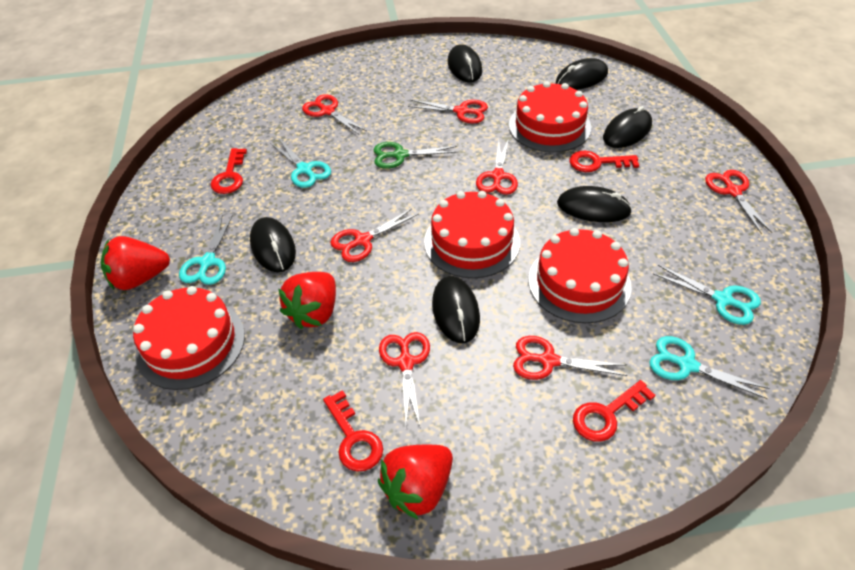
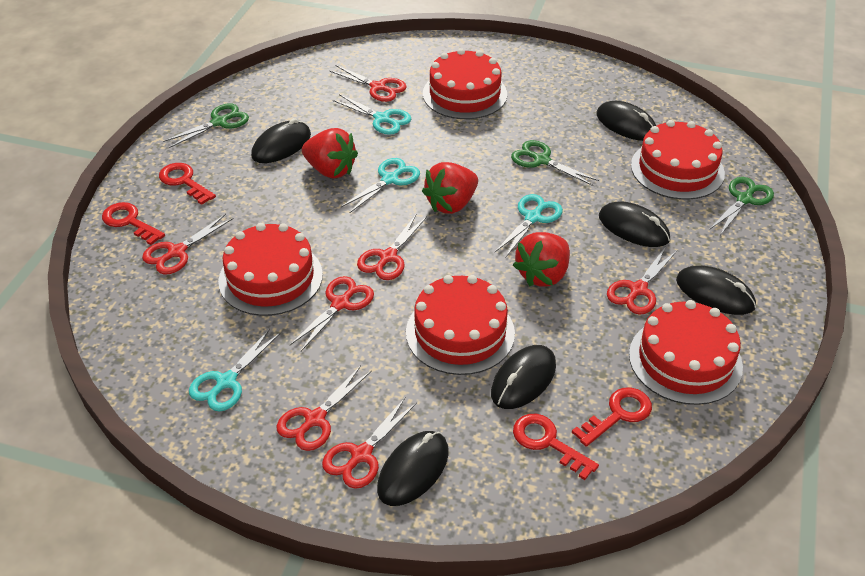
green scissors: 1 -> 3
red cake: 4 -> 5

